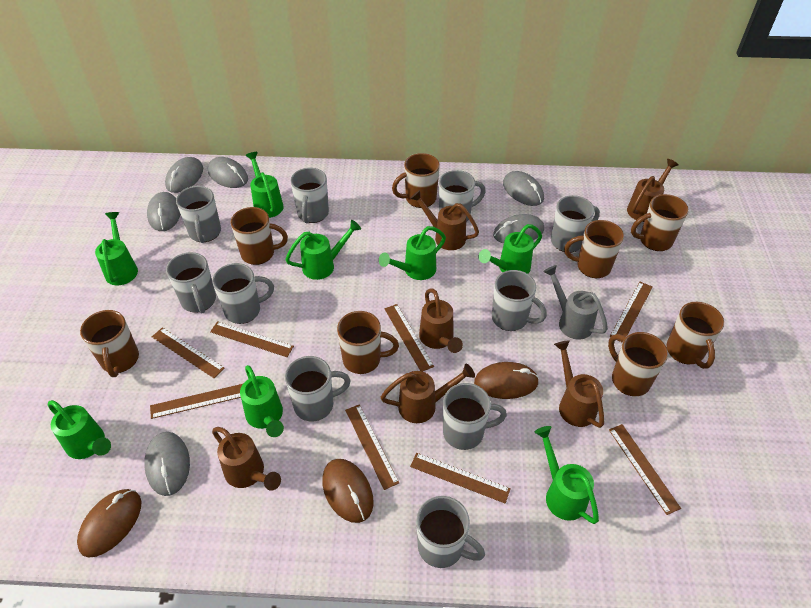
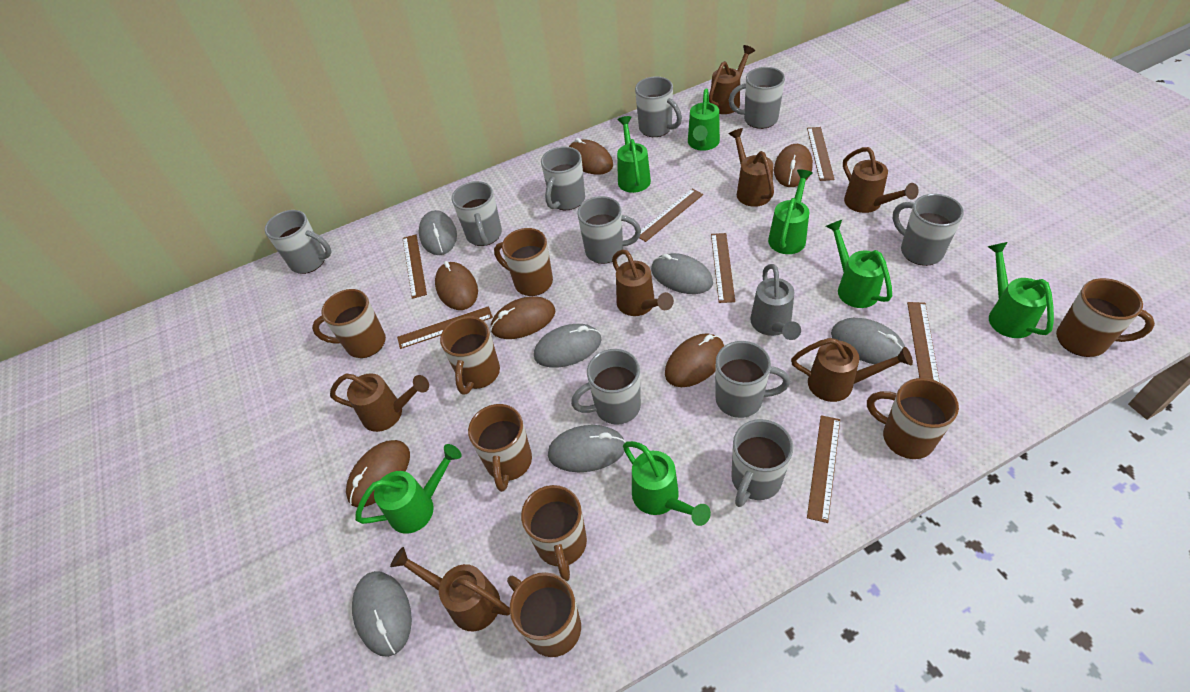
brown mouse: 3 -> 6
brown ruler: 8 -> 7
brown watering can: 6 -> 7
green watering can: 8 -> 7

